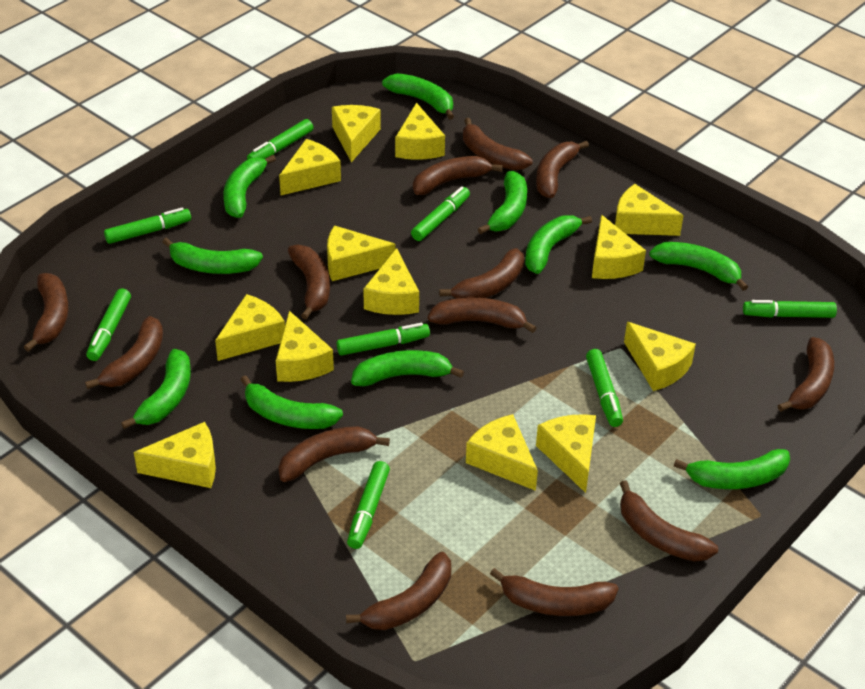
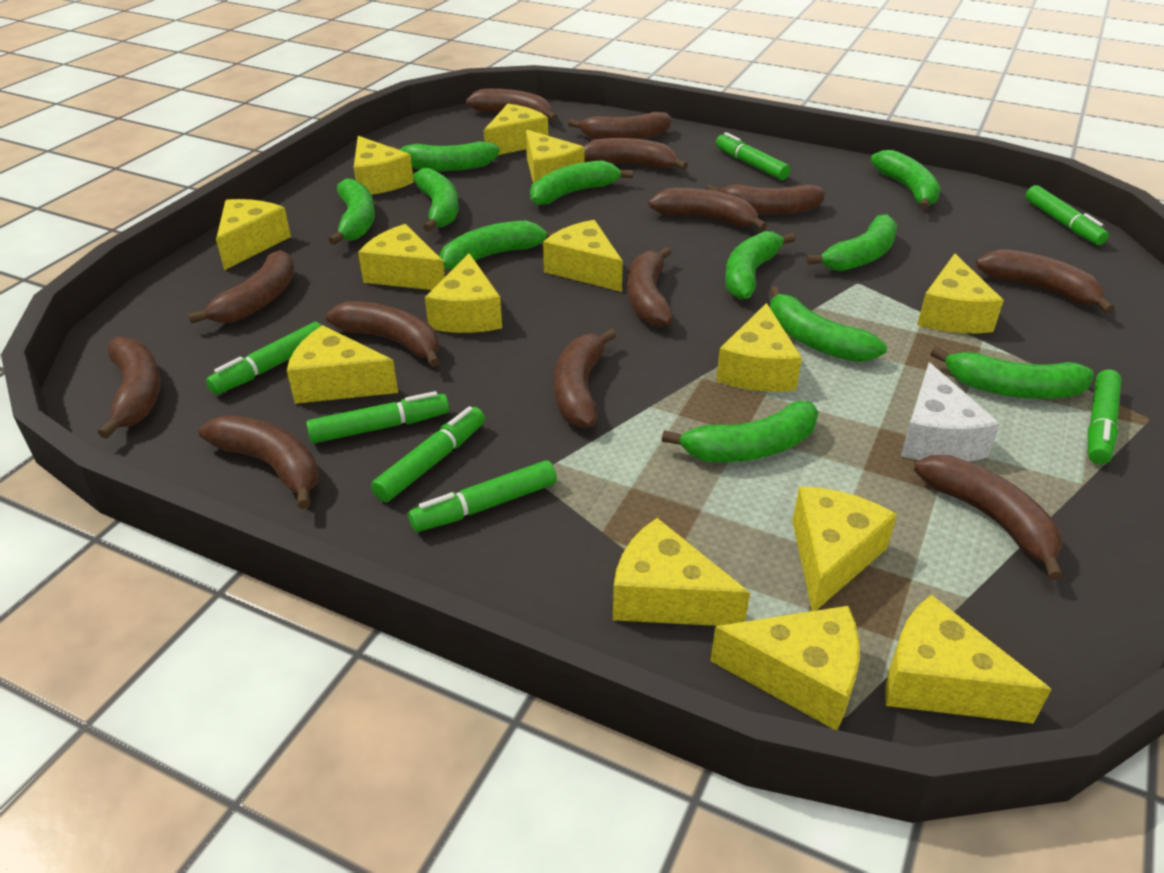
green banana: 10 -> 11
green marker: 8 -> 7
white cheese: 0 -> 1
yellow cheese: 13 -> 14

